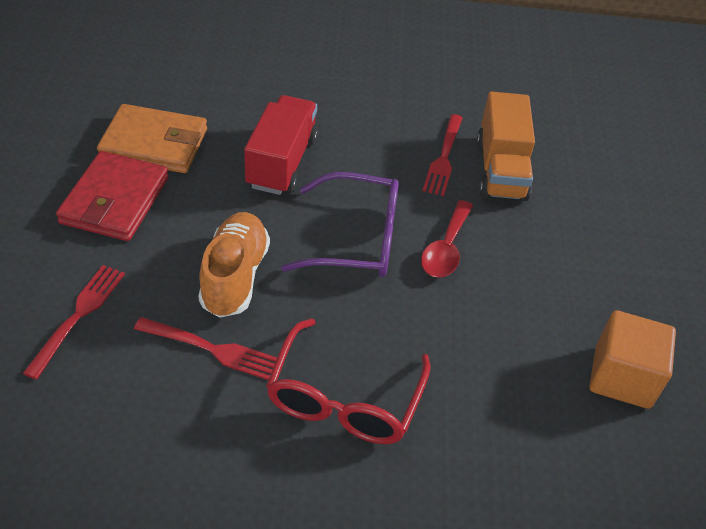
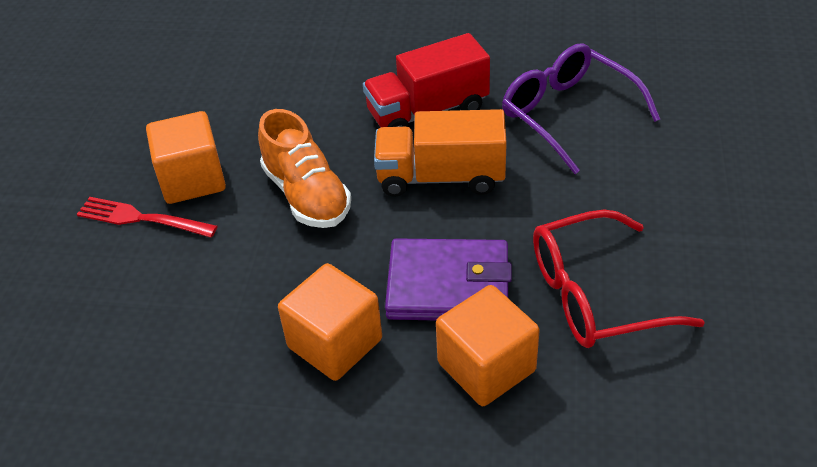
orange cube: 1 -> 3
orange wallet: 1 -> 0
purple wallet: 0 -> 1
red fork: 3 -> 1
red spoon: 1 -> 0
red wallet: 1 -> 0

